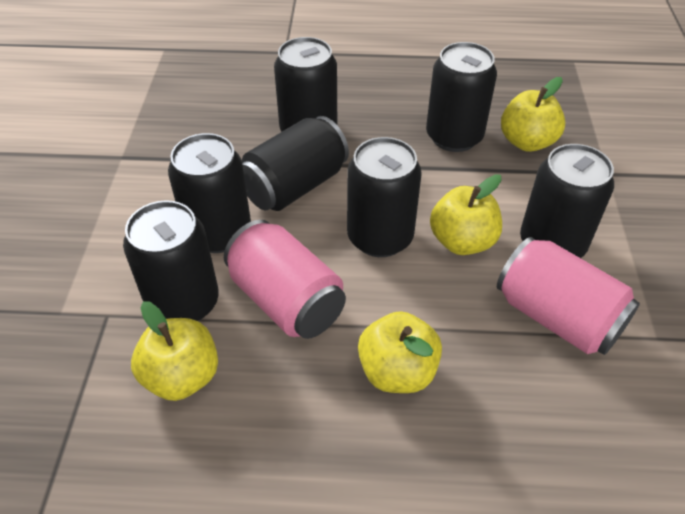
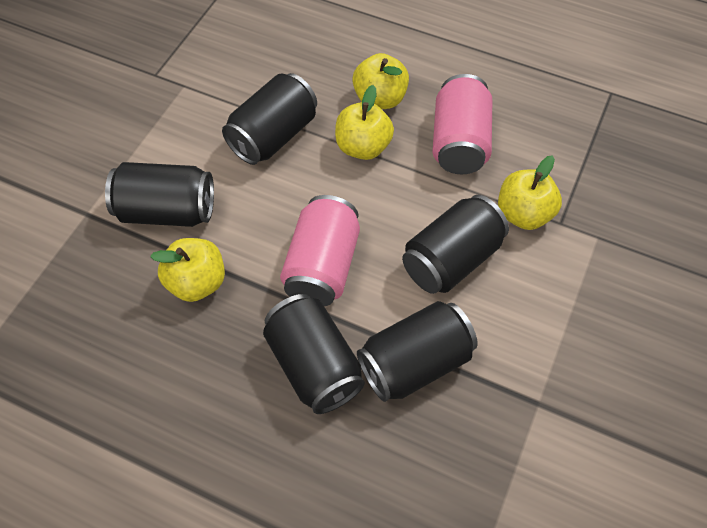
black can: 7 -> 5

